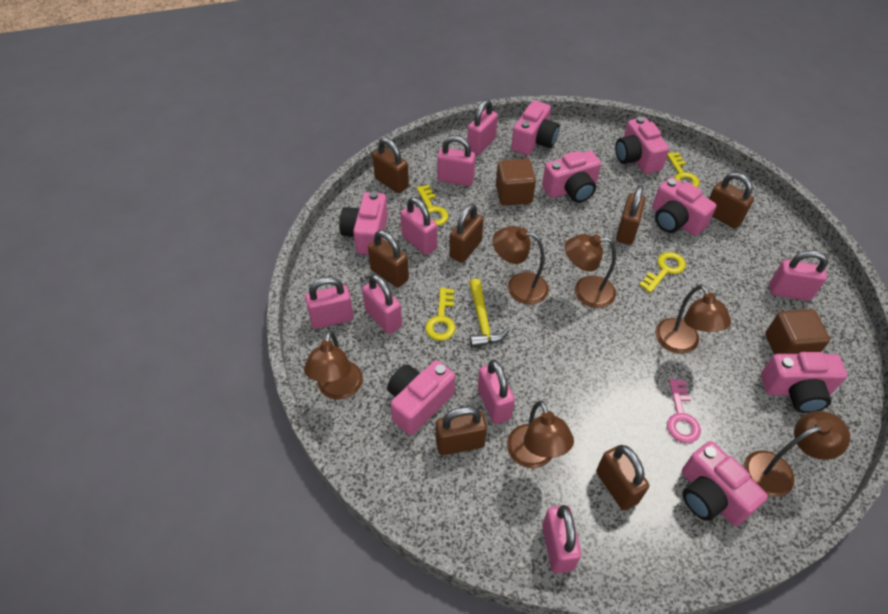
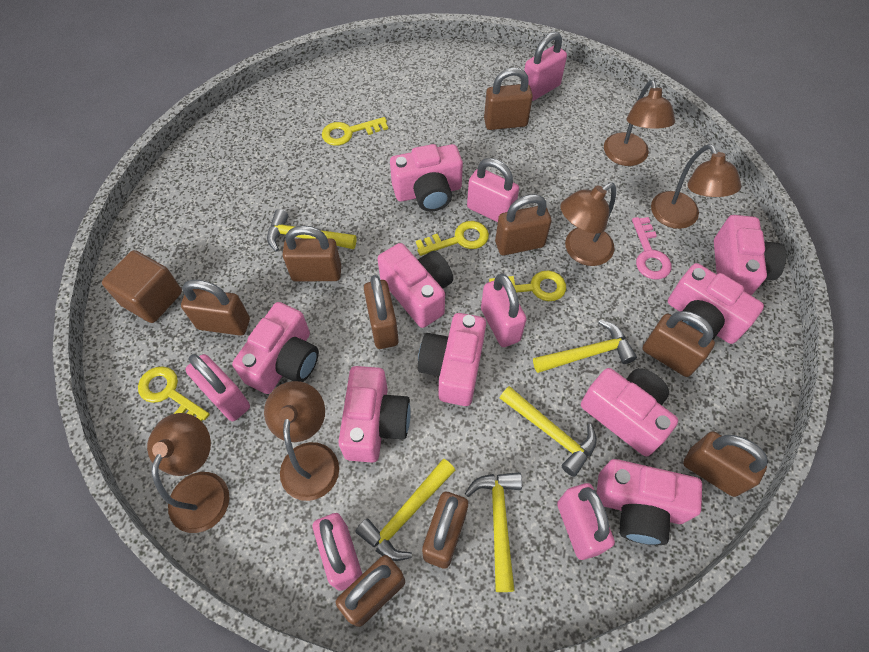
brown cube: 2 -> 1
brown lamp: 6 -> 5
brown padlock: 7 -> 9
pink camera: 8 -> 9
pink padlock: 8 -> 6
yellow hammer: 1 -> 5

